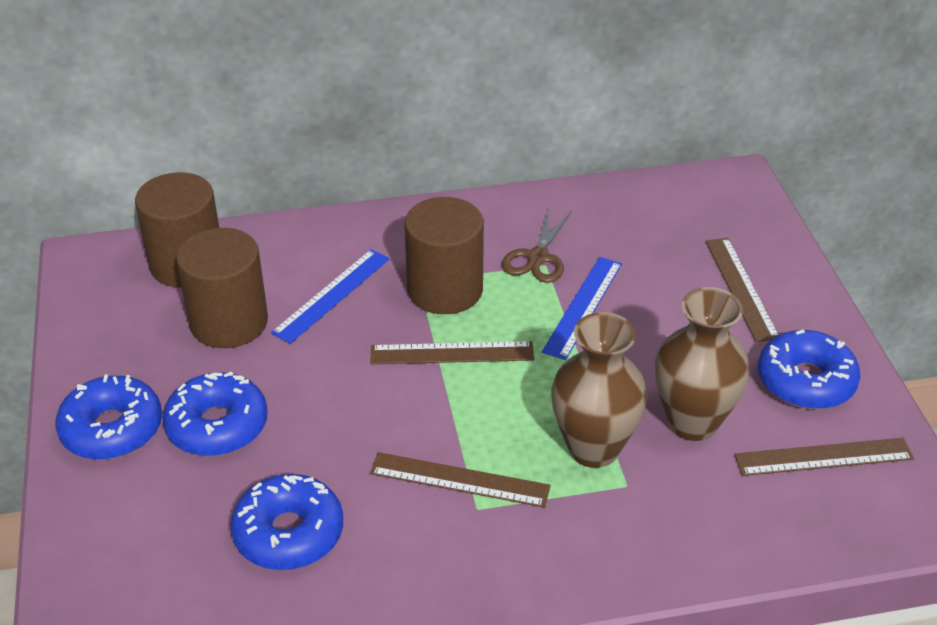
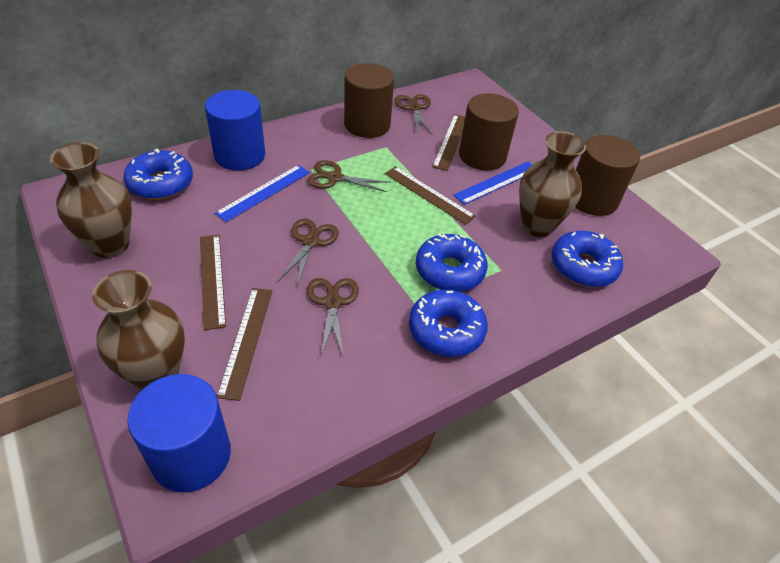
blue cylinder: 0 -> 2
brown scissors: 1 -> 4
brown vase: 2 -> 3

